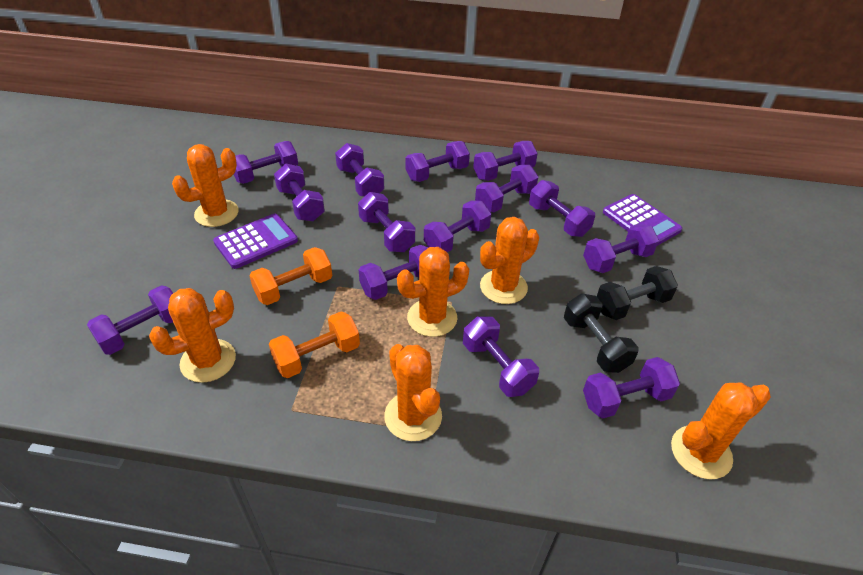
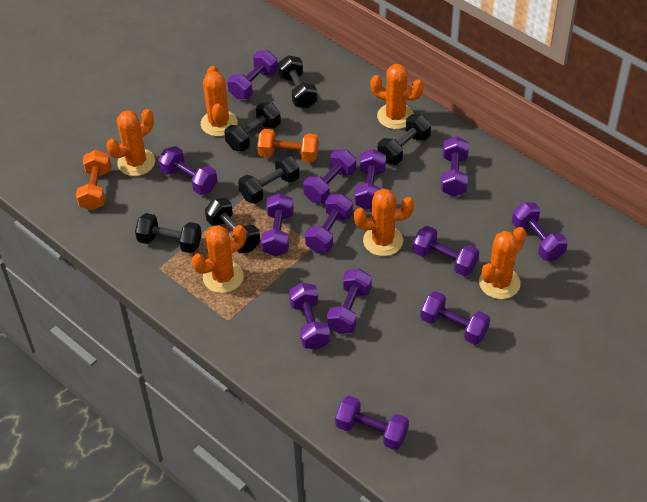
black dumbbell: 2 -> 6
purple calculator: 2 -> 0
purple dumbbell: 14 -> 13

